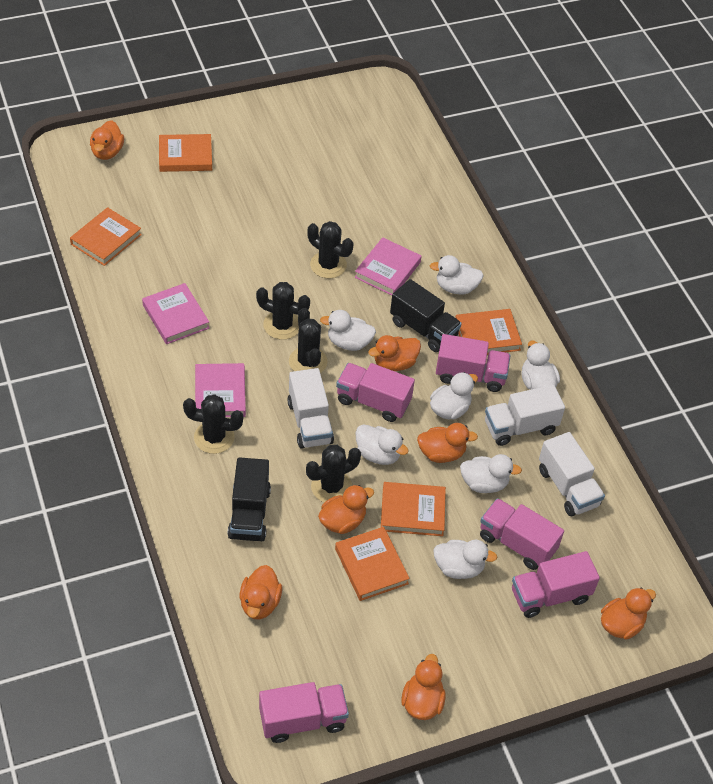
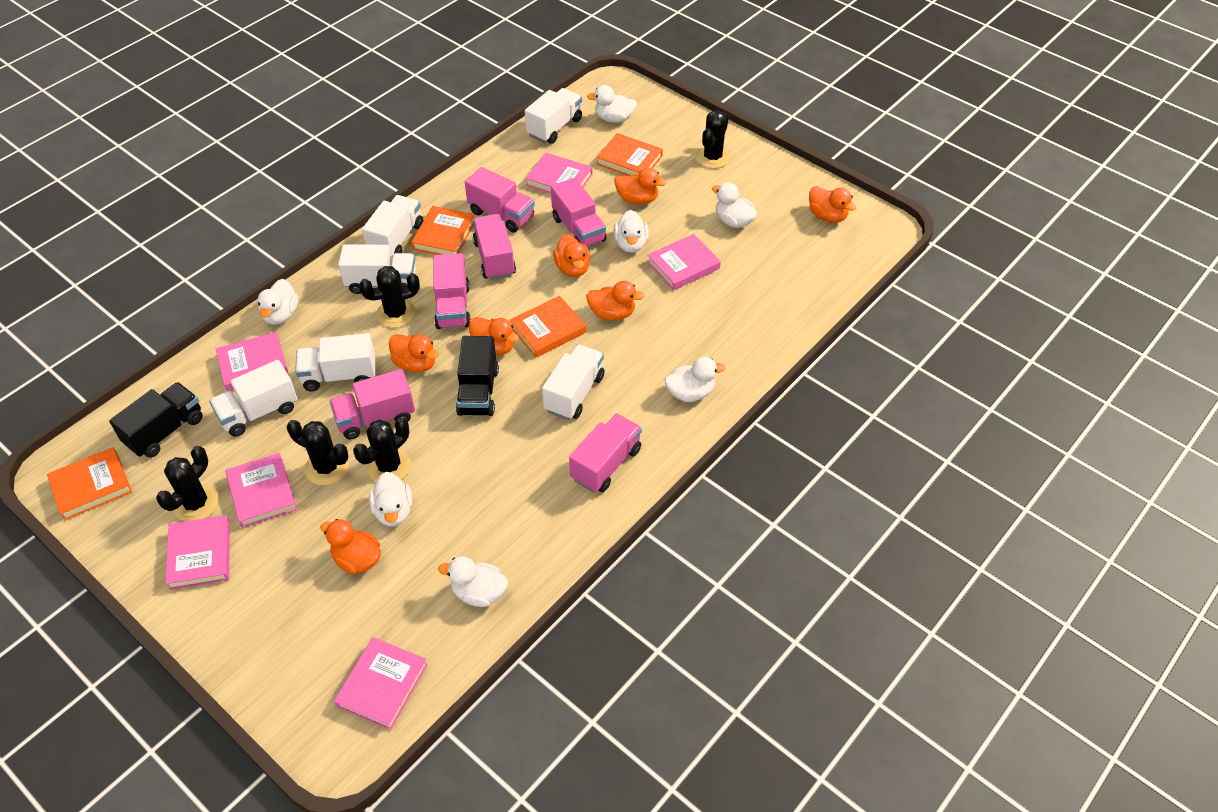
orange book: 5 -> 4
pink book: 3 -> 6
pink truck: 5 -> 6
white truck: 3 -> 6

